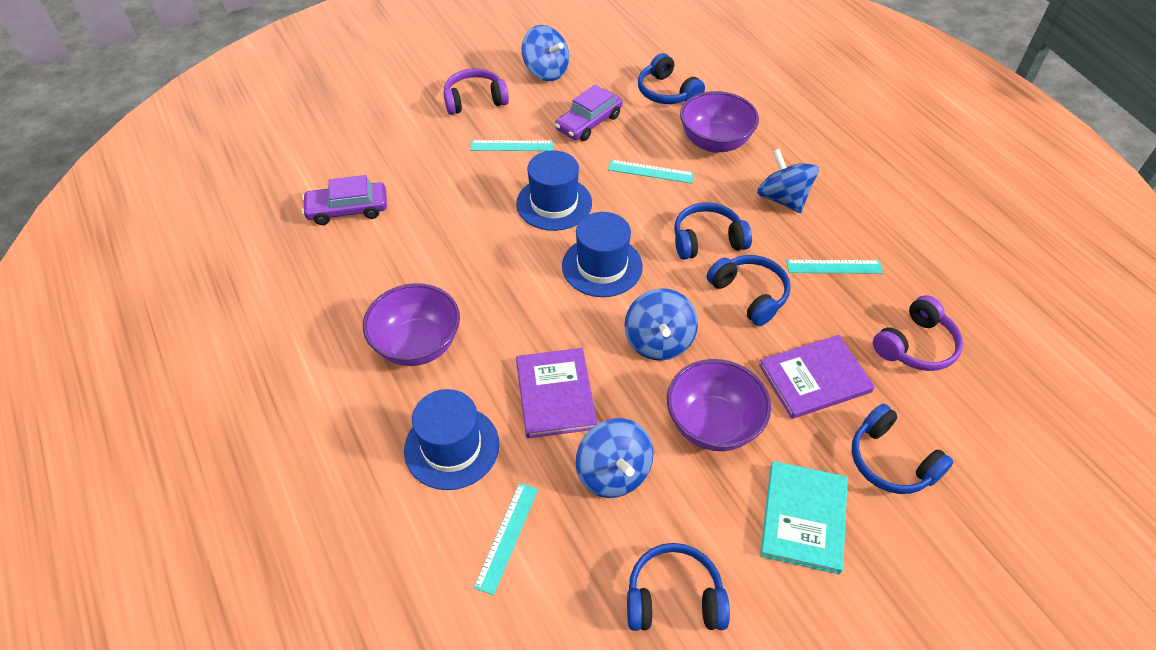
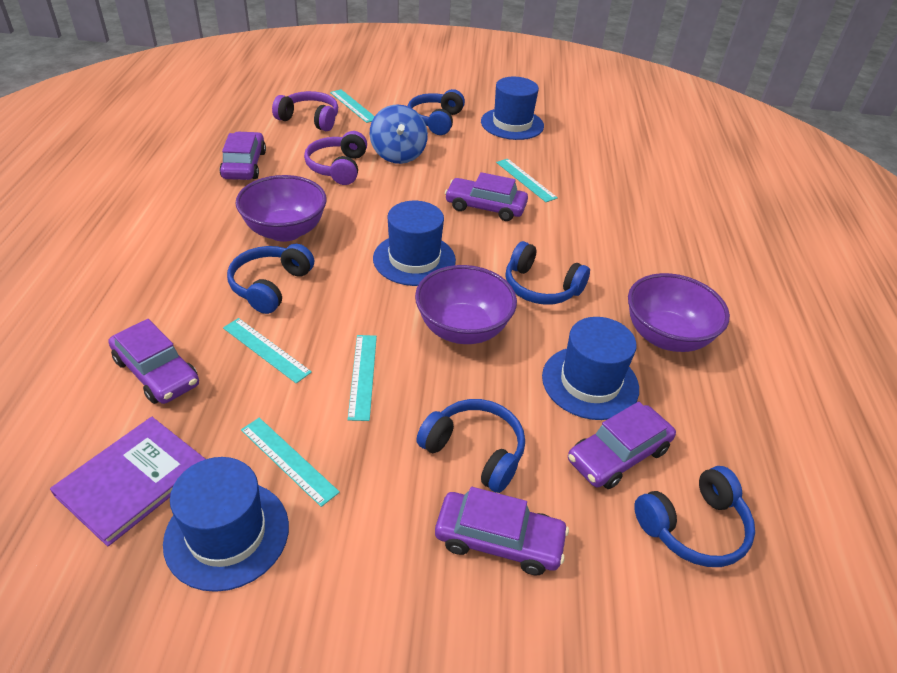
blue hat: 3 -> 4
blue spinning top: 4 -> 1
purple book: 2 -> 1
purple car: 2 -> 5
turquoise book: 1 -> 0
turquoise ruler: 4 -> 5

